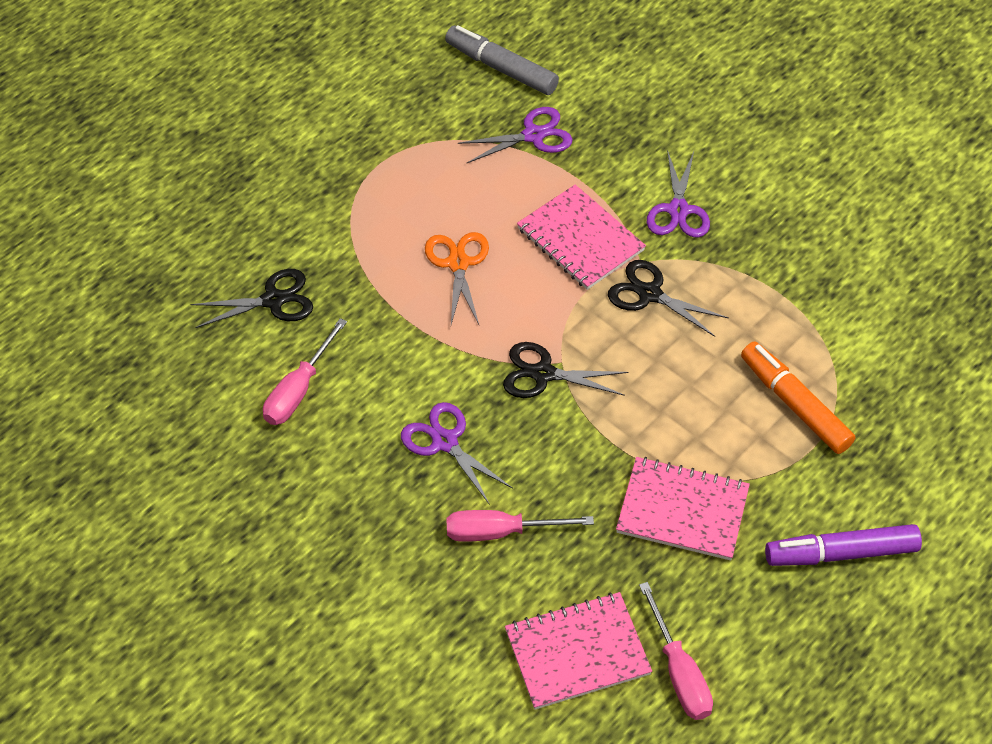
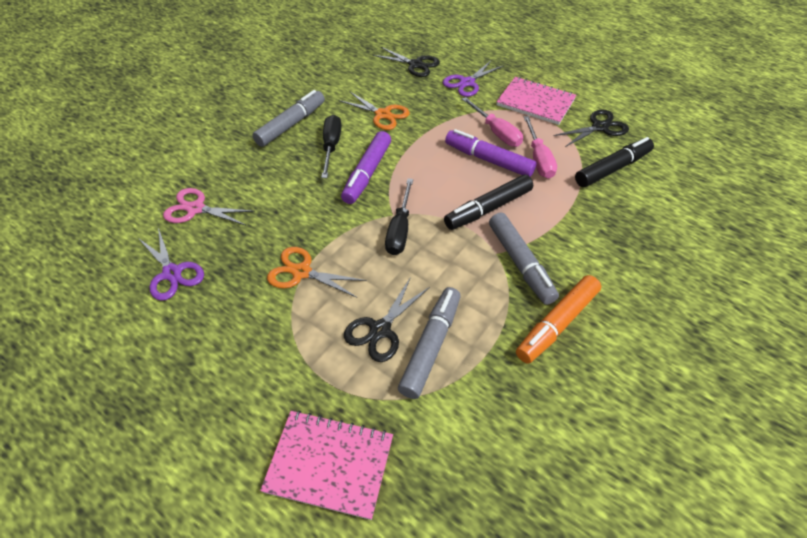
black marker: 0 -> 2
black screwdriver: 0 -> 2
grey marker: 1 -> 3
orange scissors: 1 -> 2
pink notebook: 3 -> 2
pink scissors: 0 -> 1
pink screwdriver: 3 -> 2
purple marker: 1 -> 2
purple scissors: 3 -> 2

